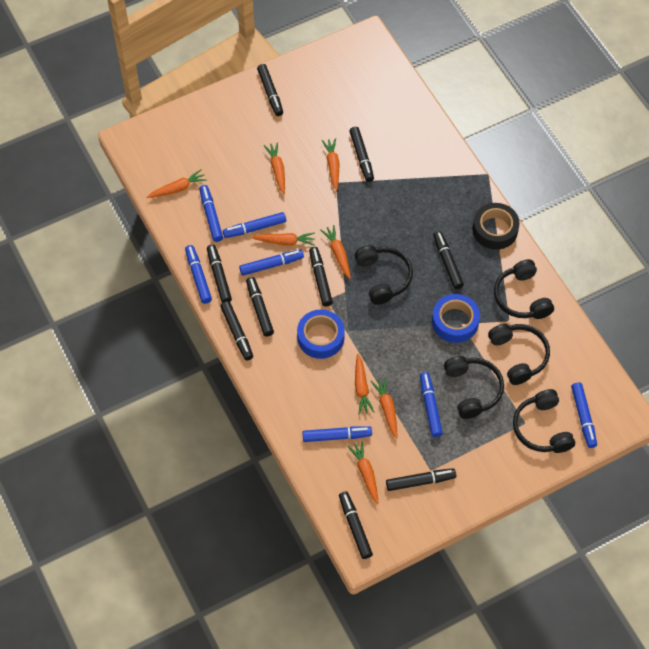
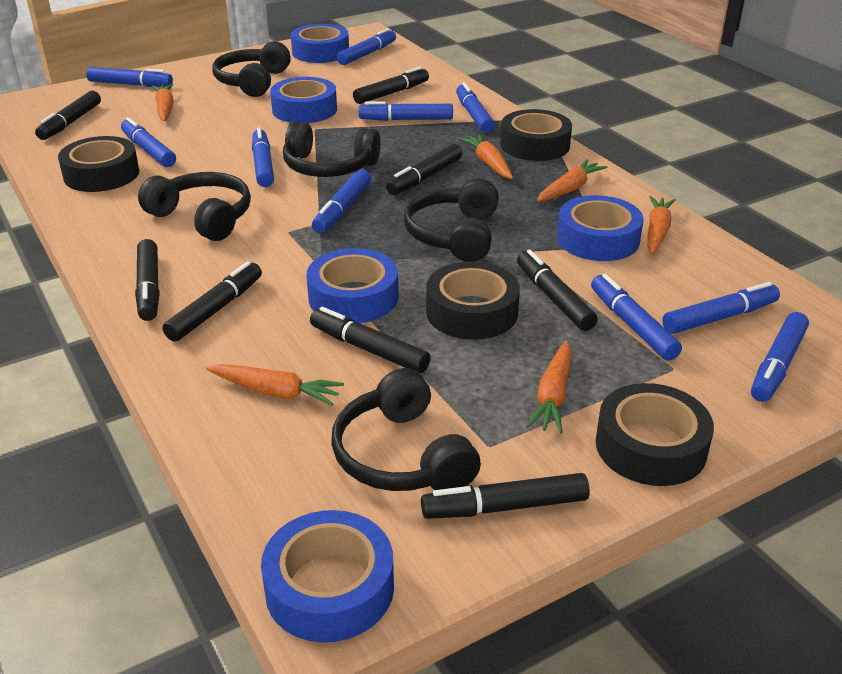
black marker: 9 -> 8
black tape: 1 -> 4
blue marker: 7 -> 10
blue tape: 2 -> 5
orange carrot: 8 -> 6

